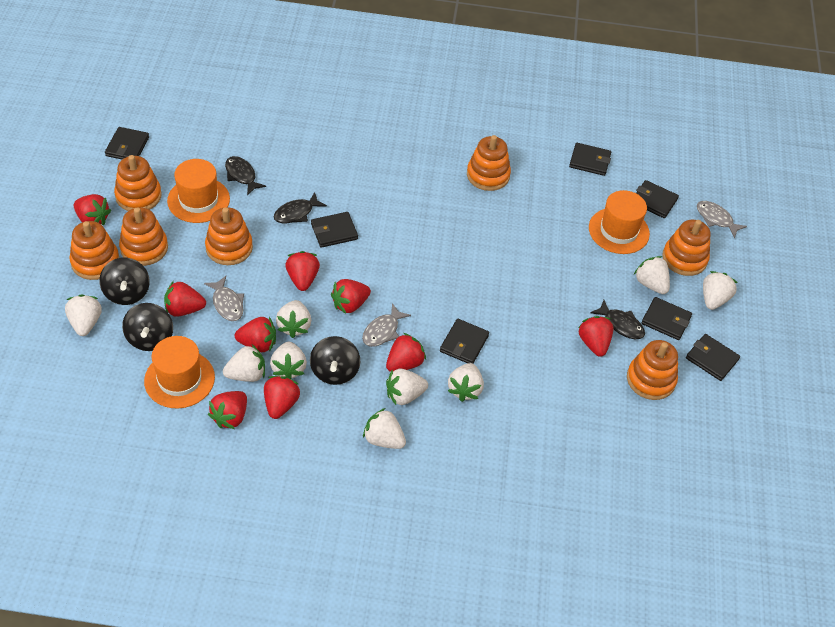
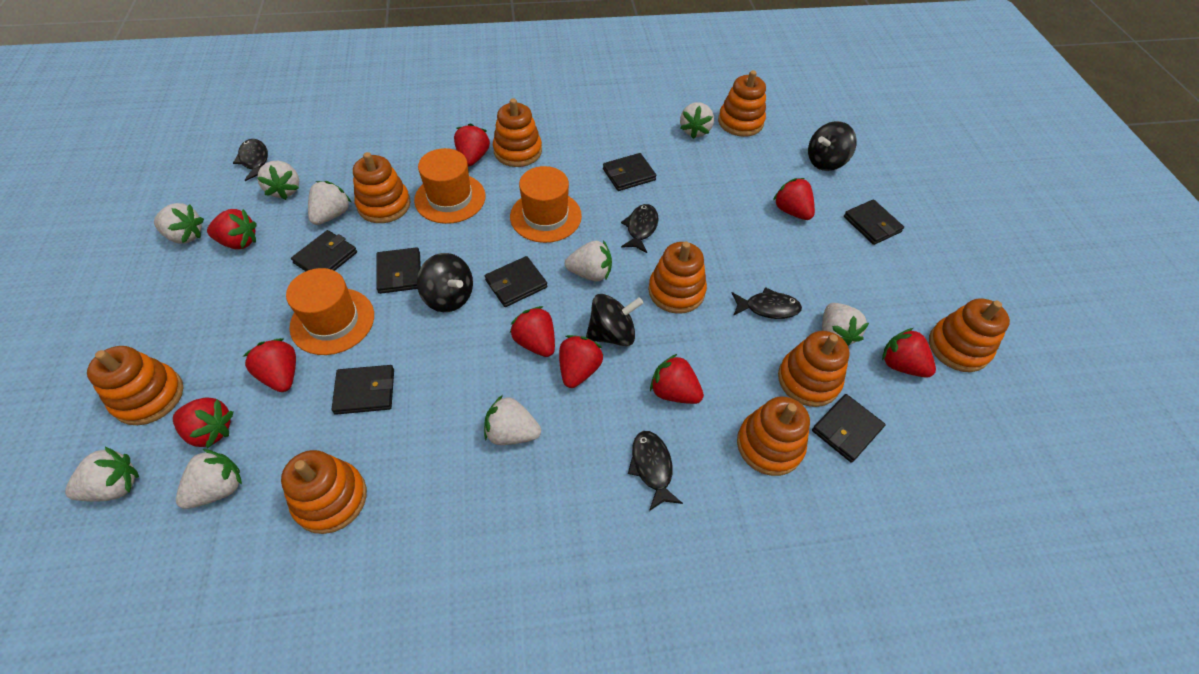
black fish: 3 -> 4
grey fish: 3 -> 0
orange stacking toy: 7 -> 9

